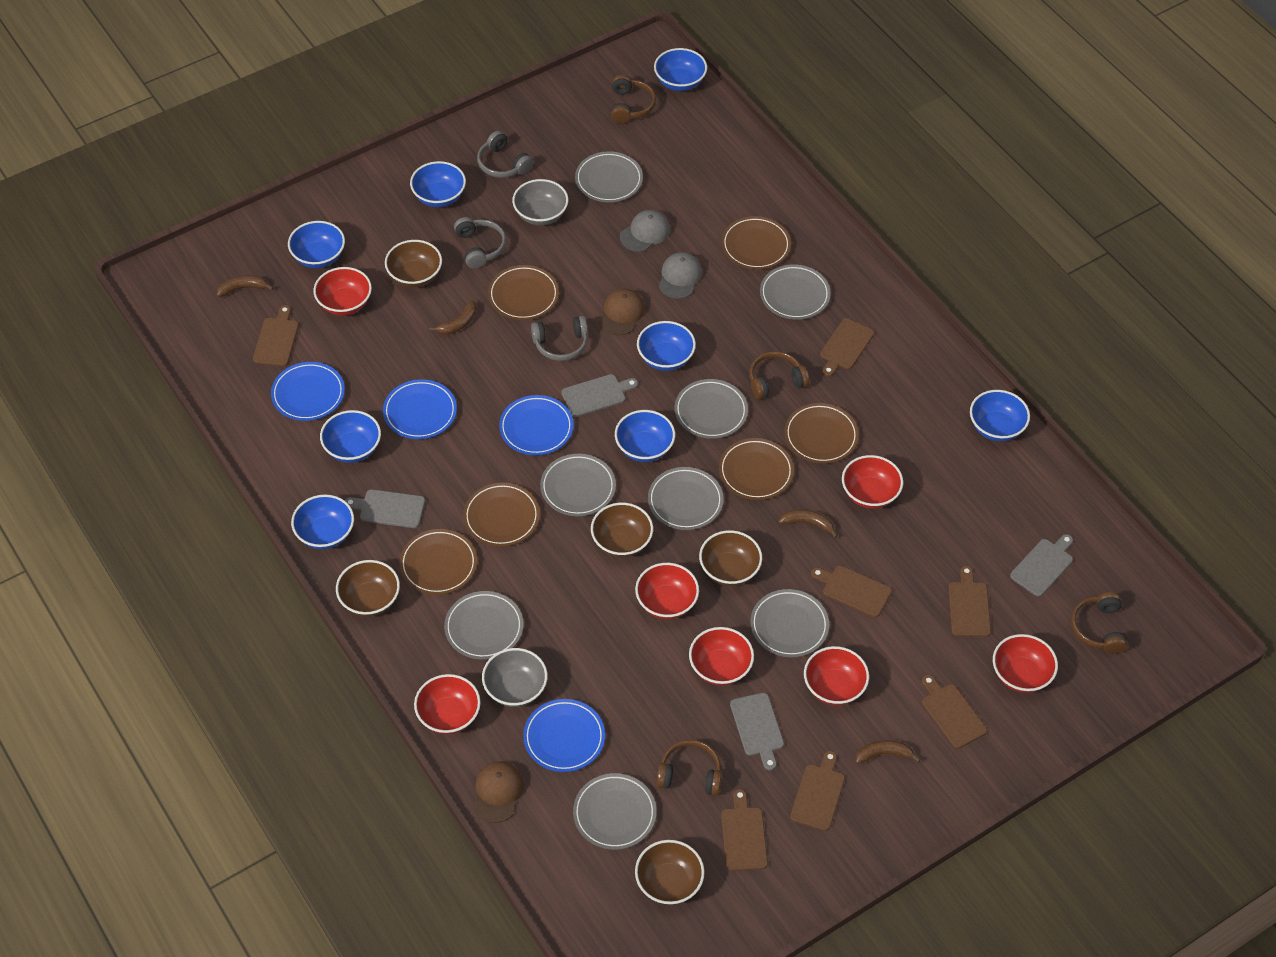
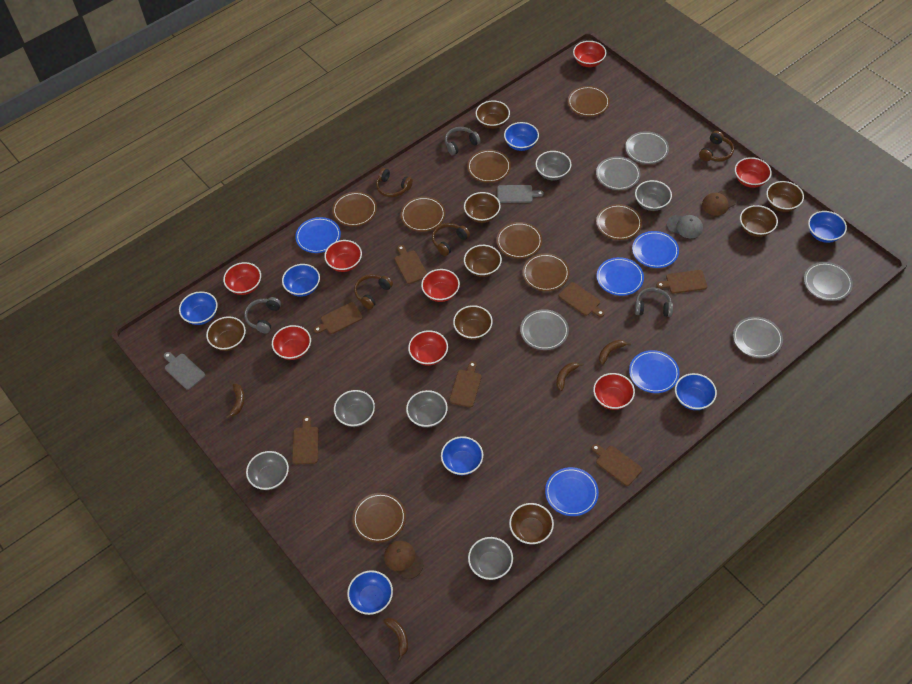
blue bowl: 8 -> 7
blue plate: 4 -> 5
brown bowl: 5 -> 8
brown plate: 6 -> 8
grey bowl: 2 -> 6
grey cap: 2 -> 1
grey cutting board: 4 -> 2
grey plate: 8 -> 5
red bowl: 7 -> 8

